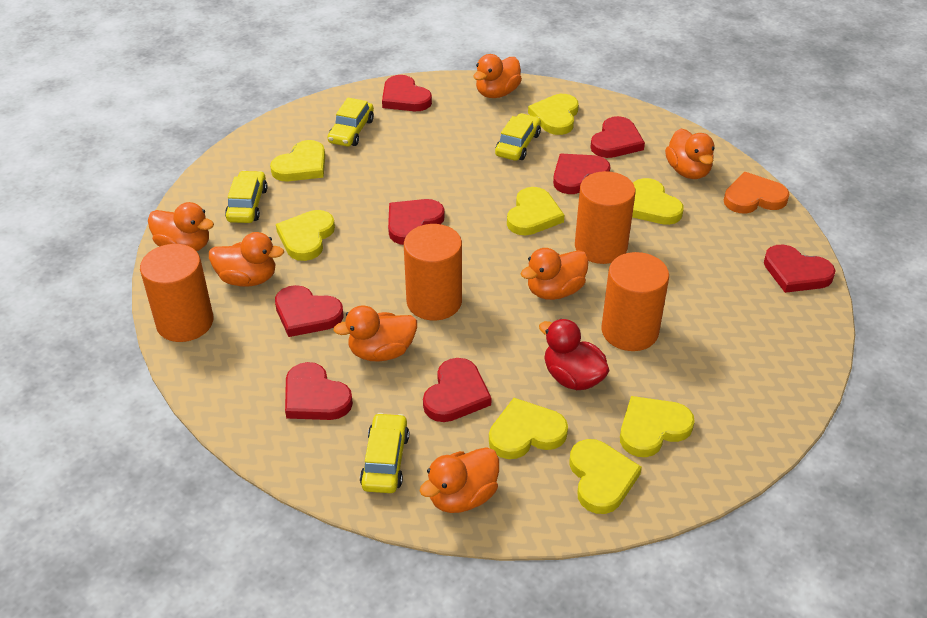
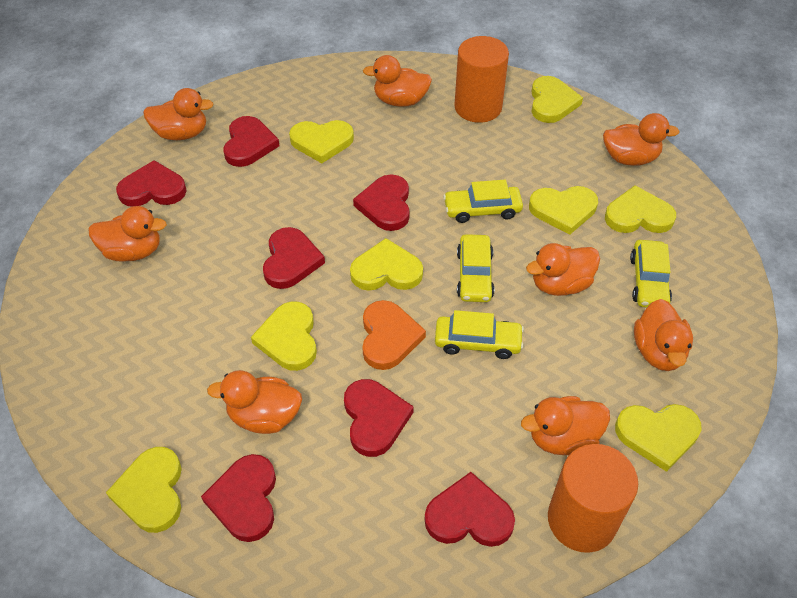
orange cylinder: 4 -> 2
orange duck: 7 -> 8
red duck: 1 -> 0
red heart: 8 -> 7

